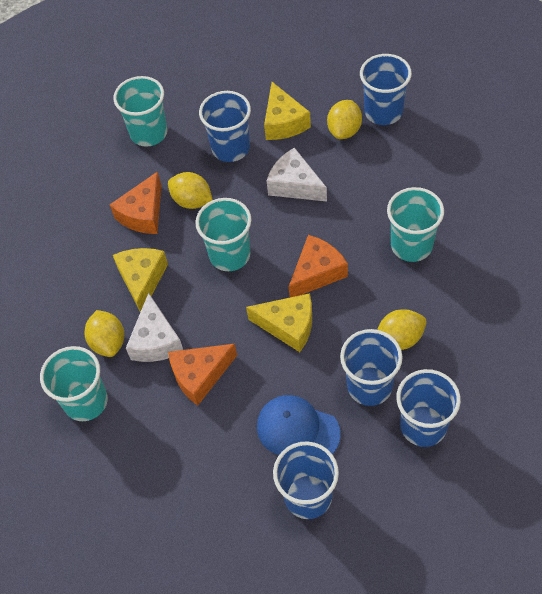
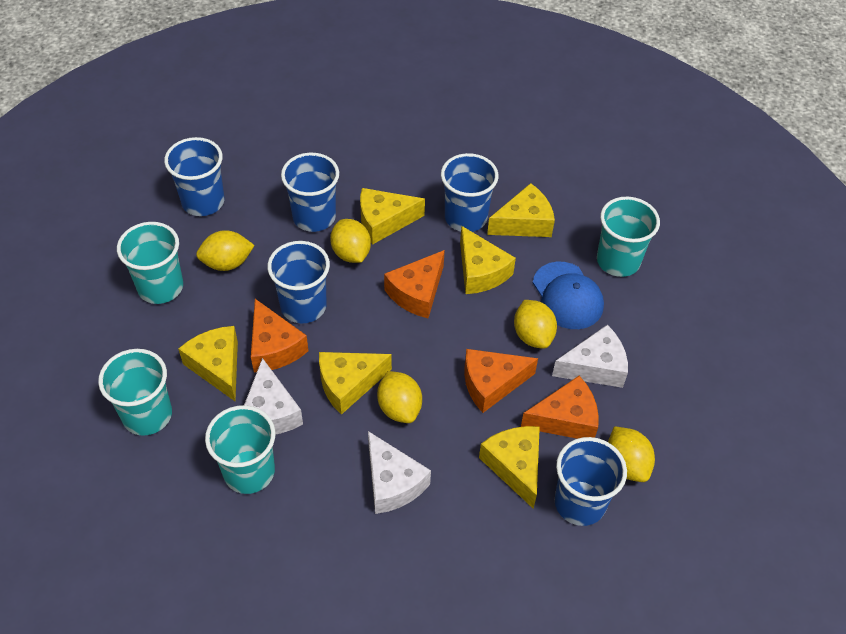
orange cheese: 3 -> 4
white cheese: 2 -> 3
yellow cheese: 3 -> 6
yellow lemon: 4 -> 5

